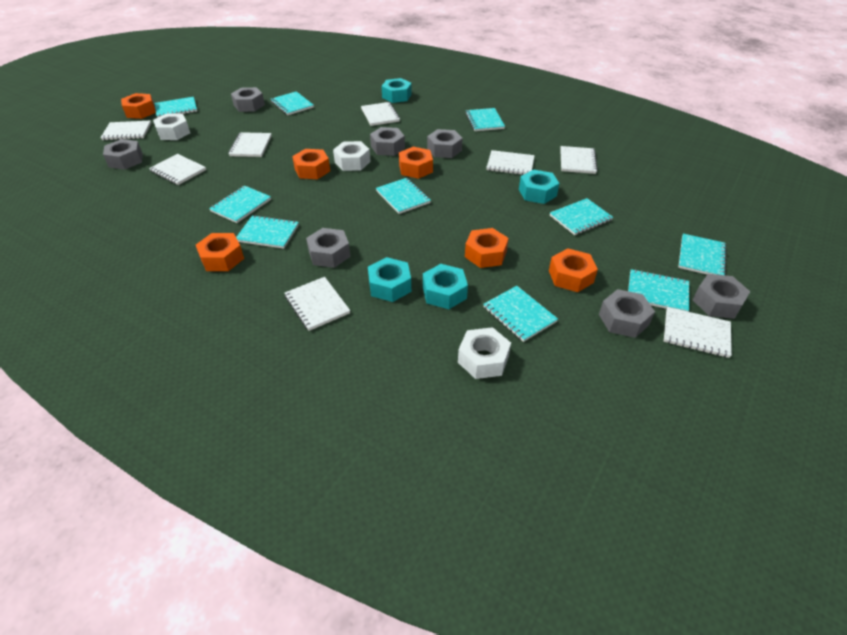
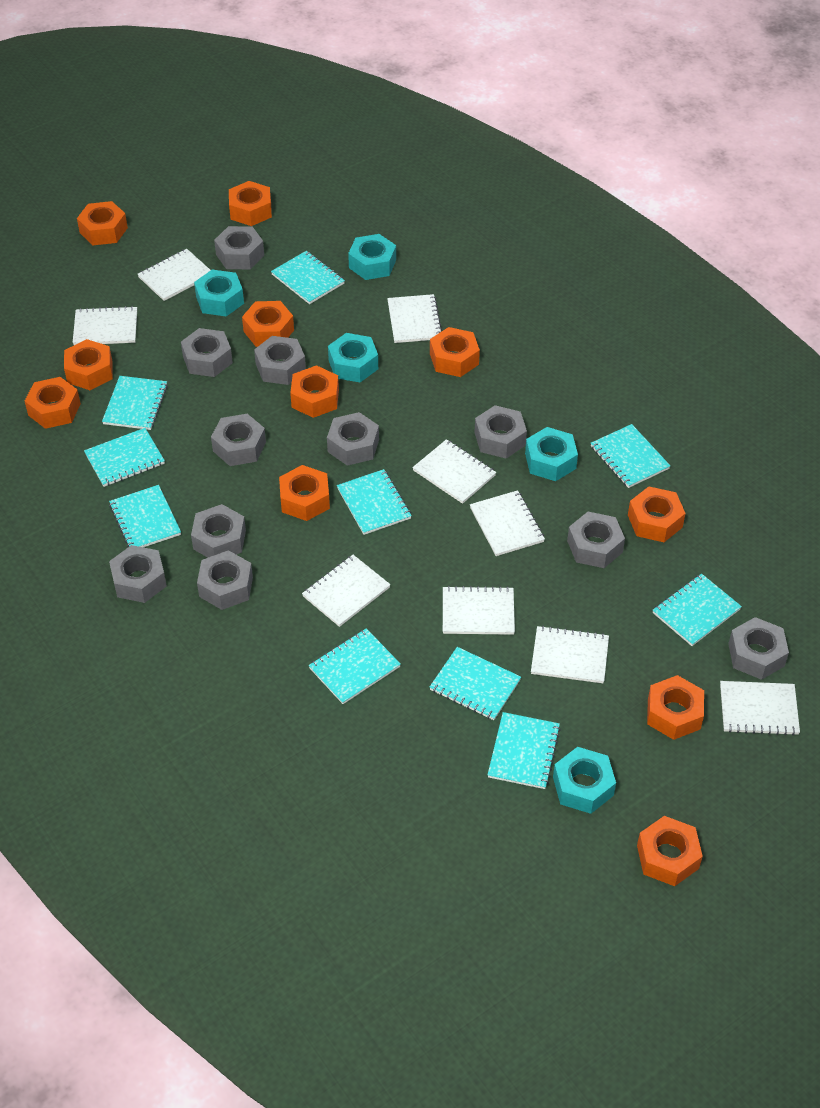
grey nut: 7 -> 11
orange nut: 6 -> 11
turquoise nut: 4 -> 5
white notebook: 8 -> 9
white nut: 3 -> 0

